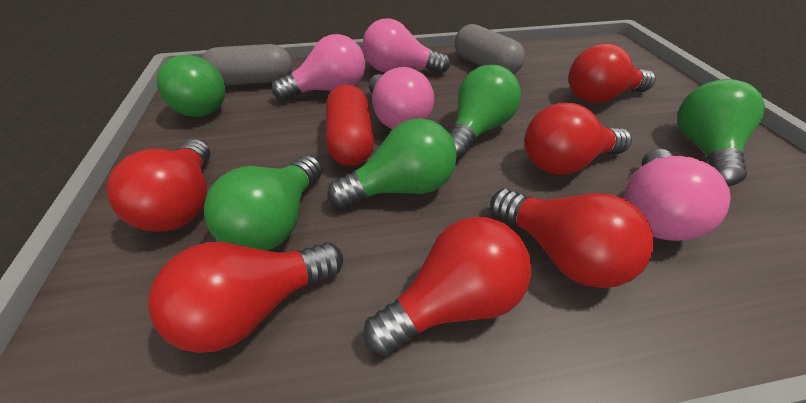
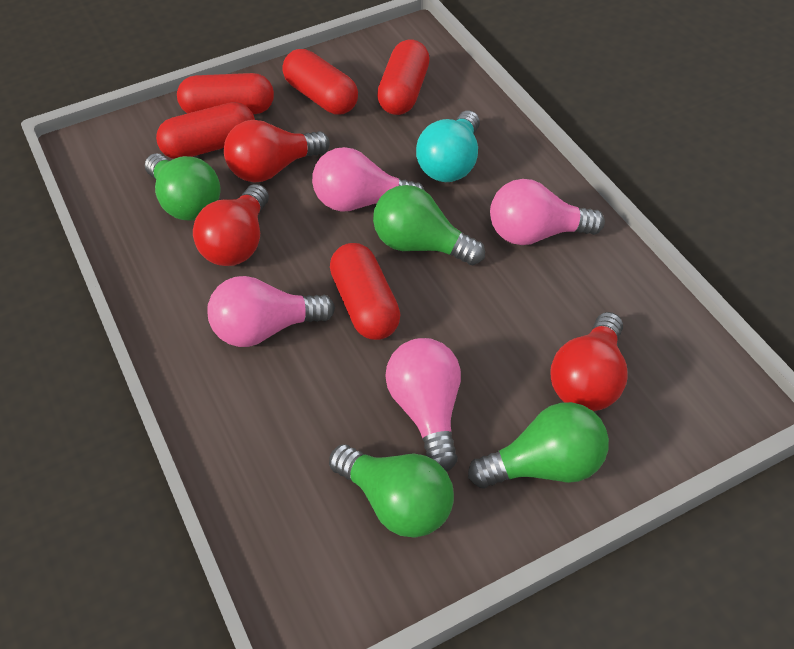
green light bulb: 5 -> 4
grey capsule: 2 -> 0
red capsule: 1 -> 5
red light bulb: 6 -> 3
turquoise light bulb: 0 -> 1

